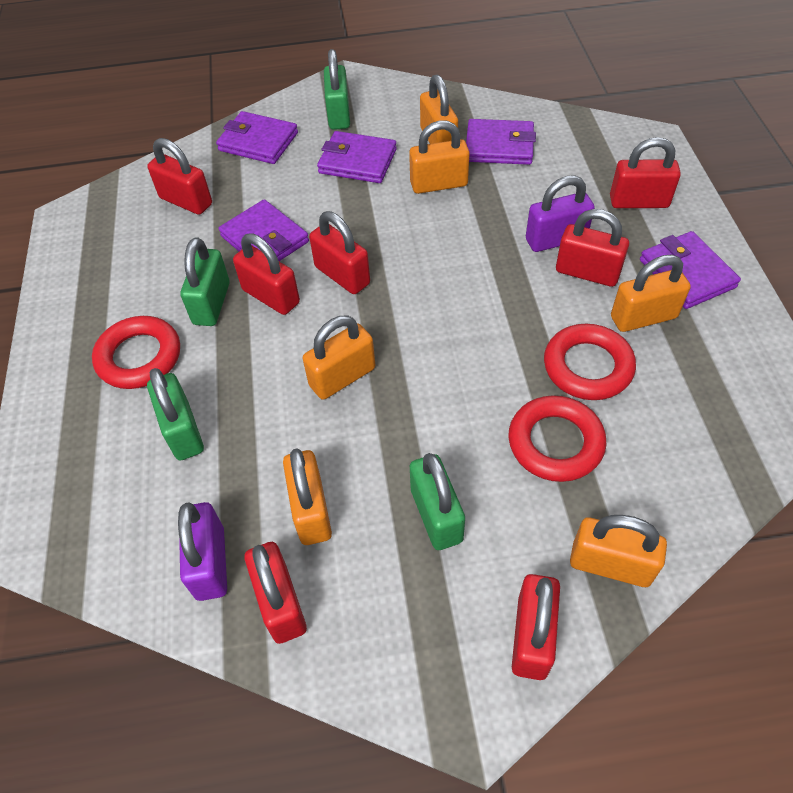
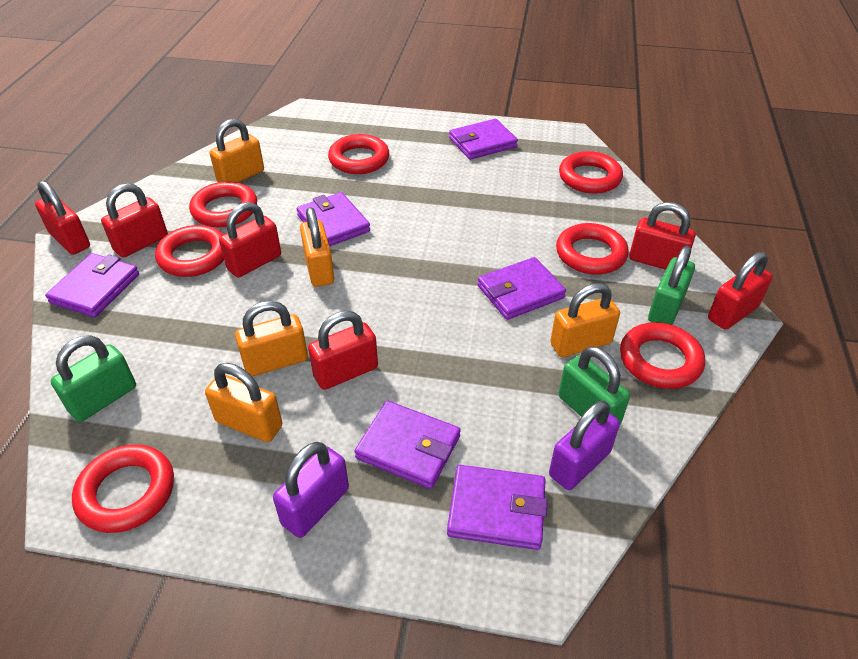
green padlock: 4 -> 3
orange padlock: 6 -> 5
purple wallet: 5 -> 6
red padlock: 7 -> 6
red ring: 3 -> 7

